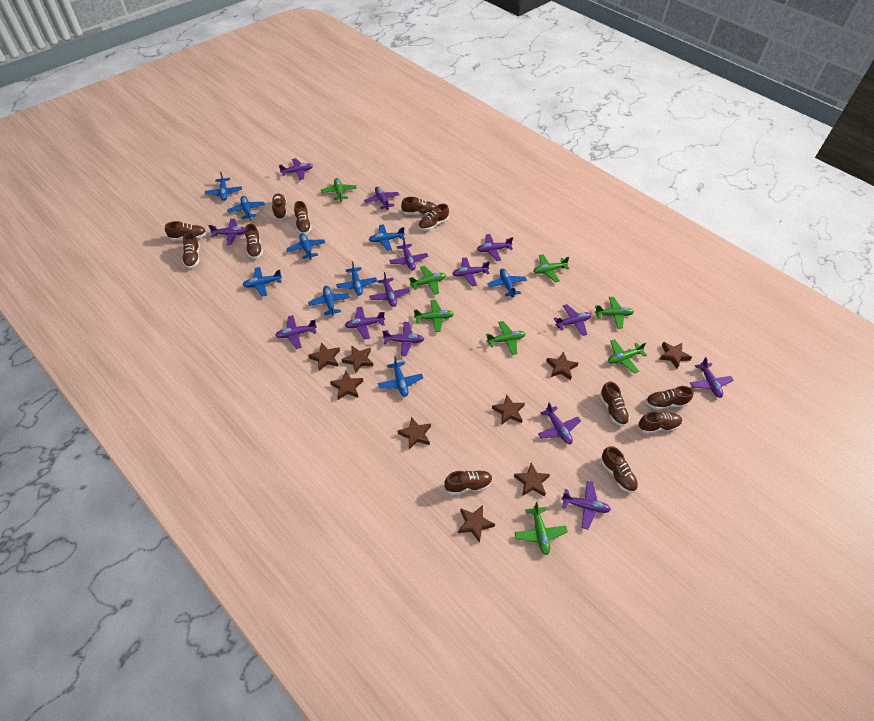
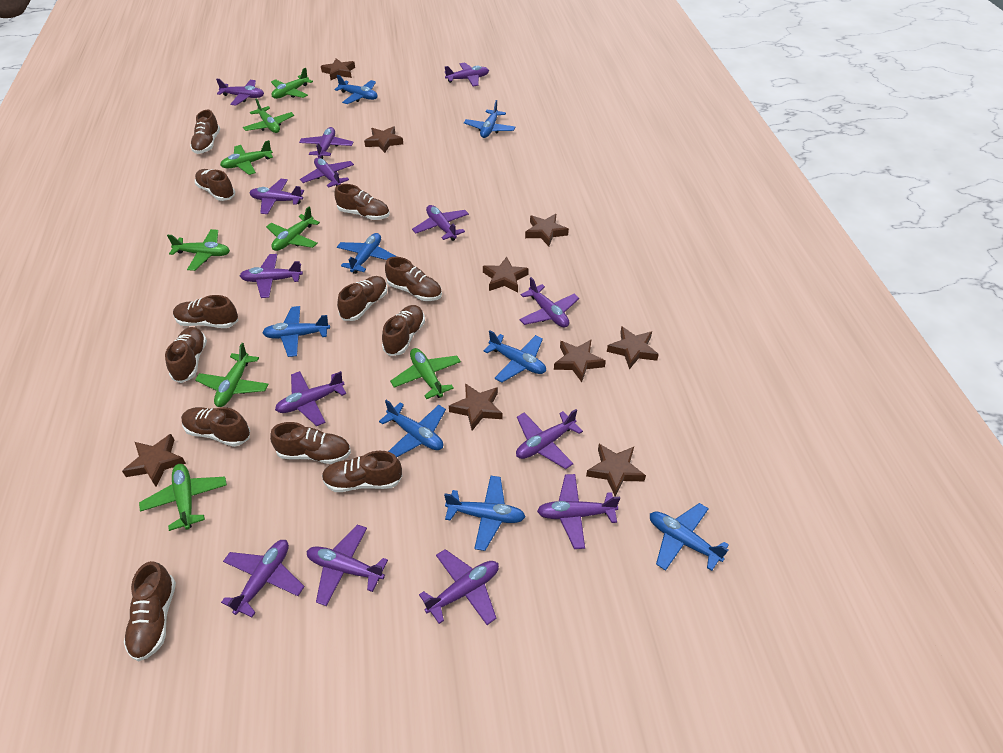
blue plane: 9 -> 8

